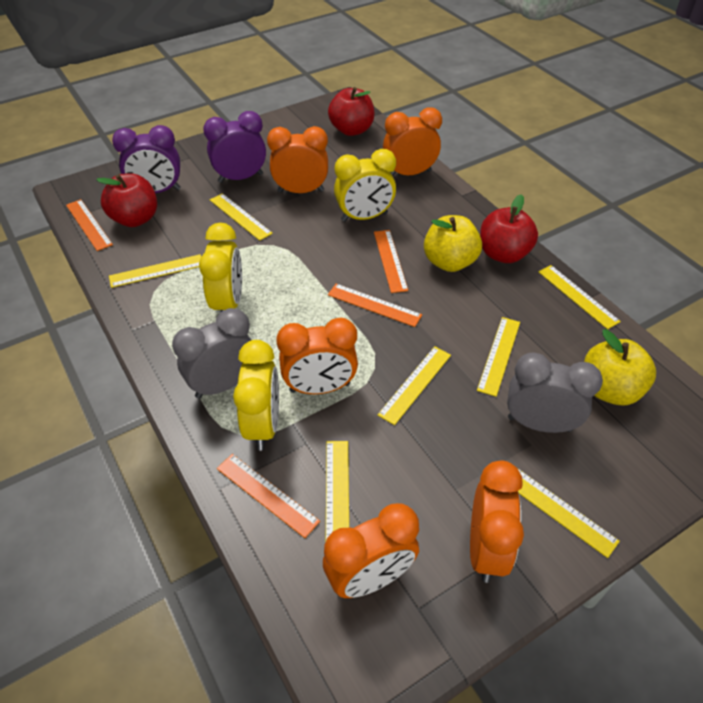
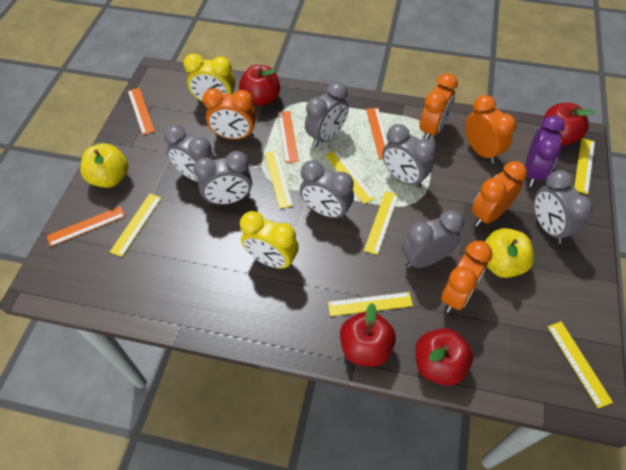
grey clock: 2 -> 7
purple clock: 2 -> 1
red apple: 3 -> 4
yellow clock: 3 -> 2

